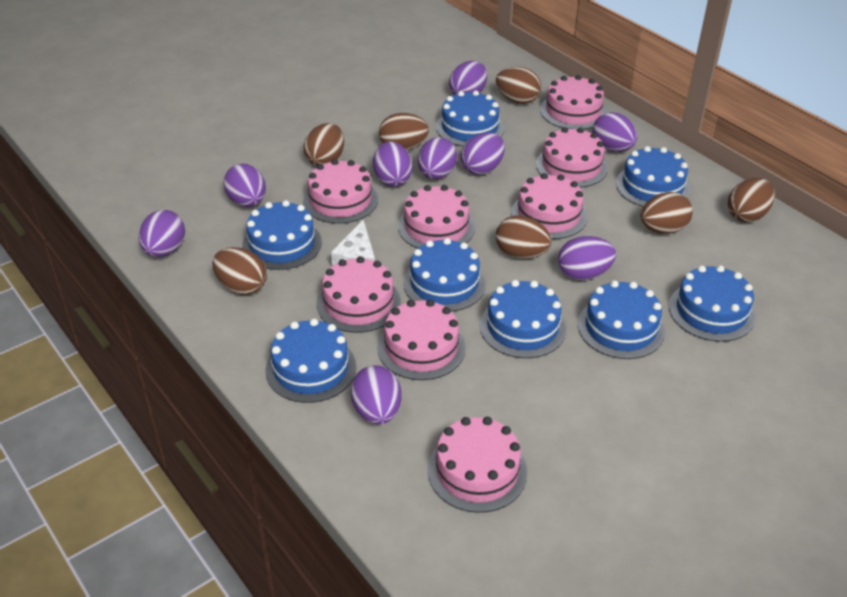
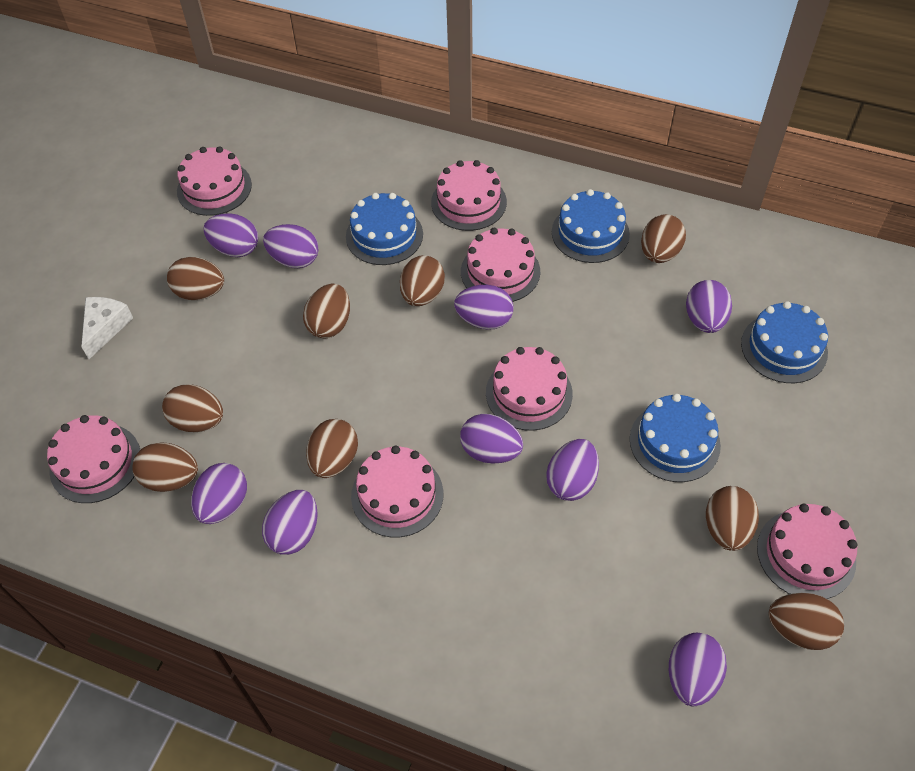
blue cake: 8 -> 4
brown egg: 7 -> 9
pink cake: 8 -> 7

